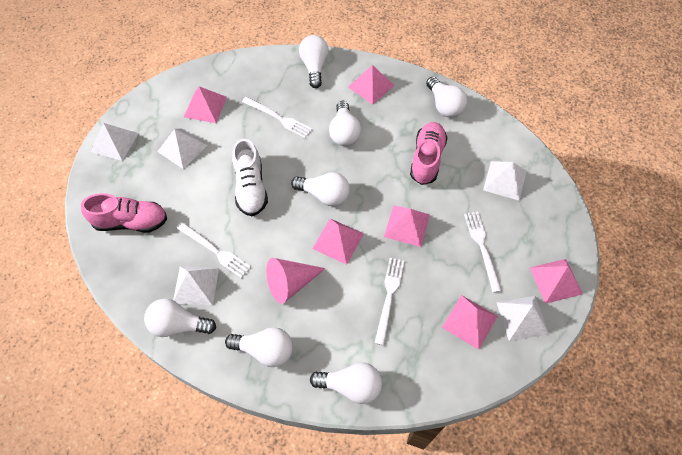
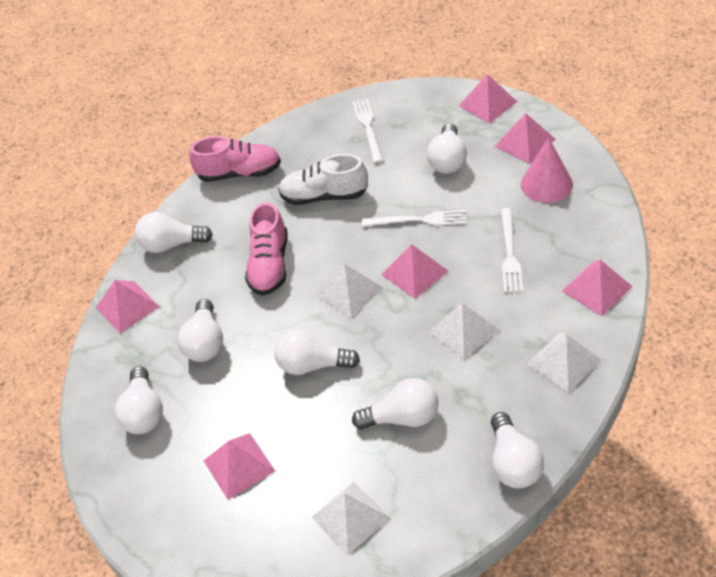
white fork: 4 -> 3
white pyramid: 5 -> 4

